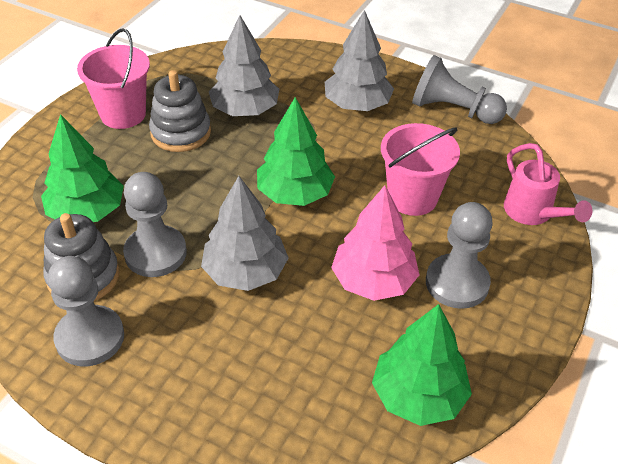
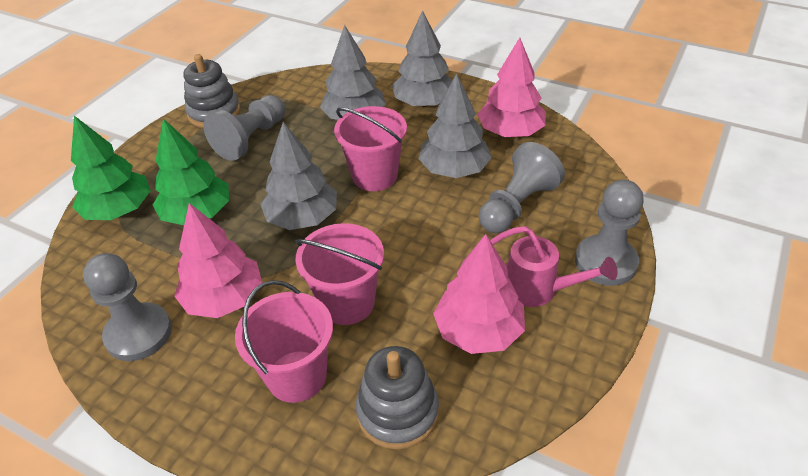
green tree: 3 -> 2
grey tree: 3 -> 4
pink bucket: 2 -> 3
pink tree: 1 -> 3

